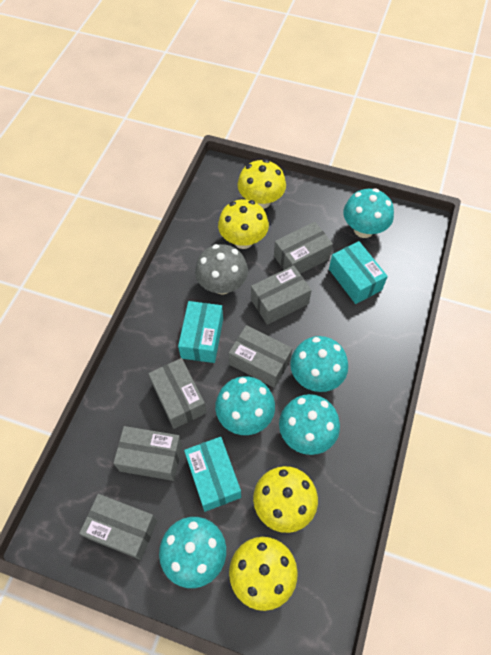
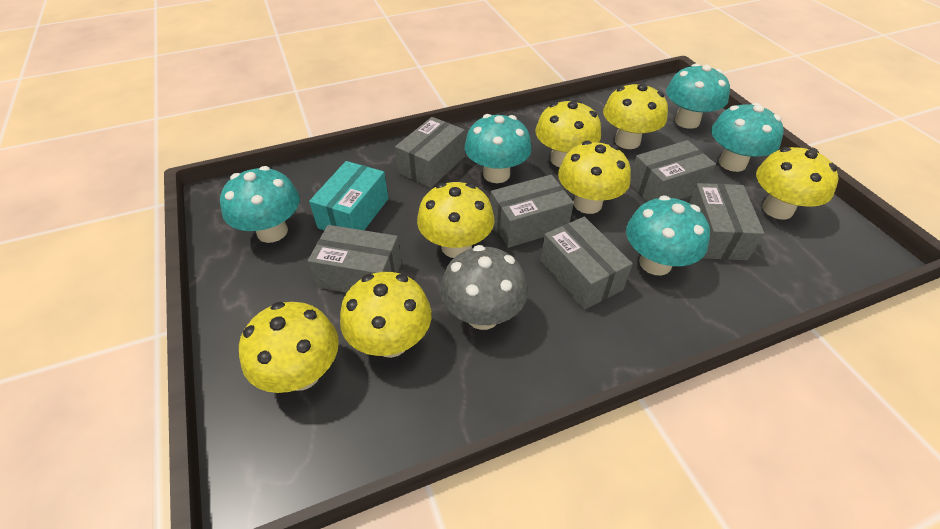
turquoise box: 3 -> 1
yellow mushroom: 4 -> 7

